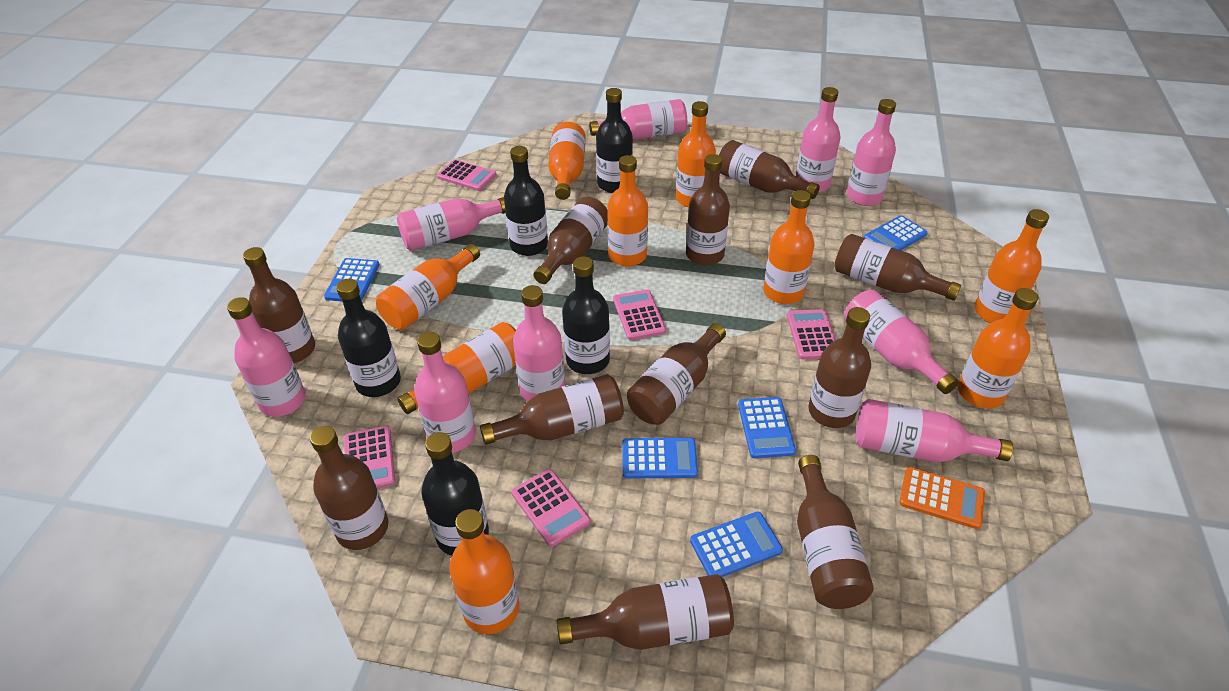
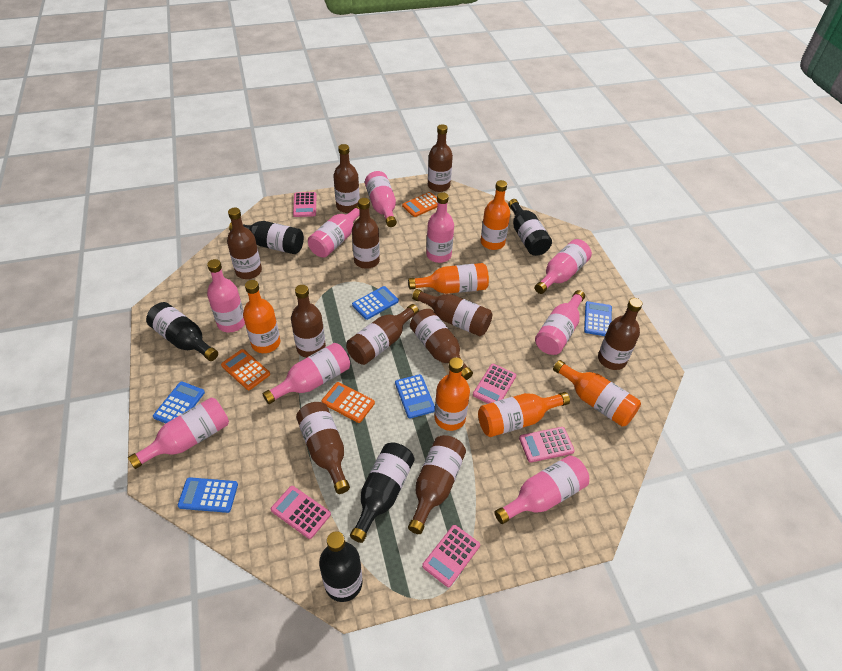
orange bottle: 9 -> 6
orange calculator: 1 -> 3

